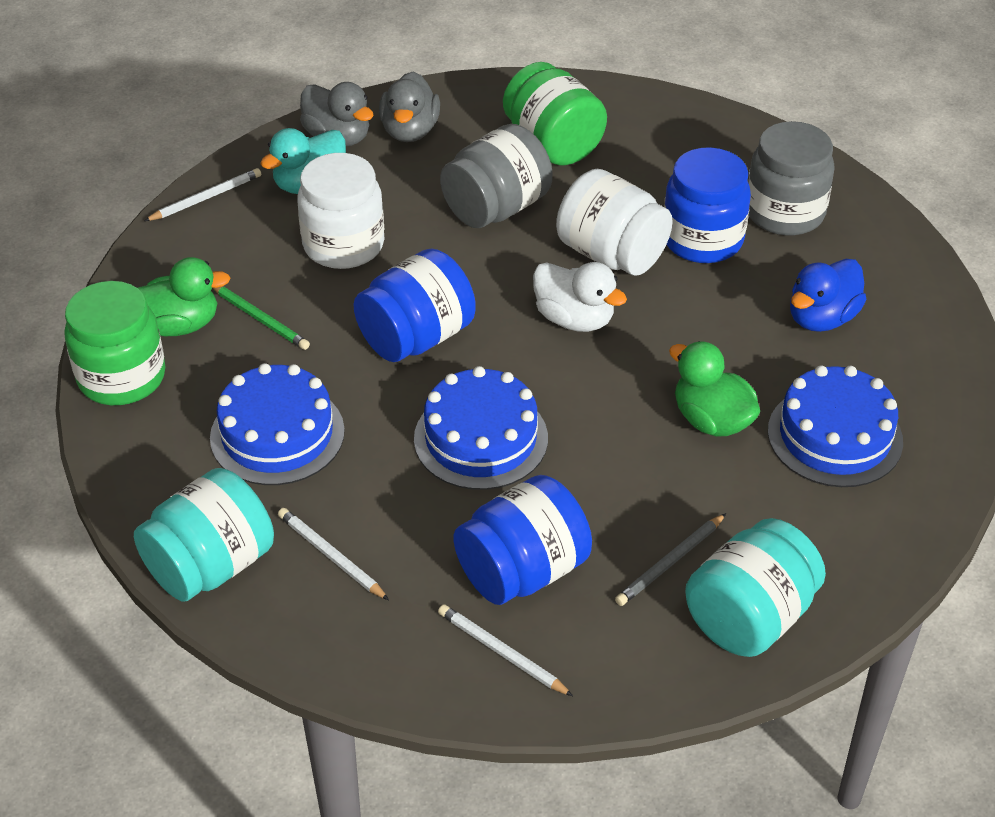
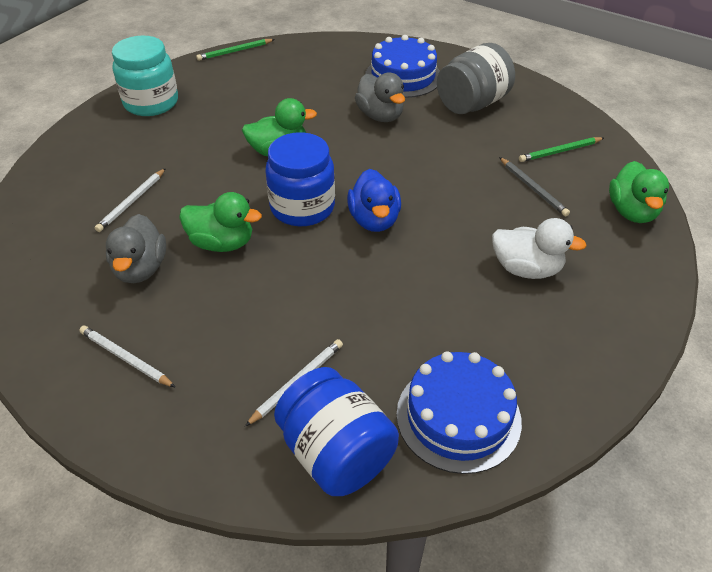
blue cake: 3 -> 2
blue jar: 3 -> 2
green duck: 2 -> 3
green jar: 2 -> 0
green pencil: 1 -> 2
grey jar: 2 -> 1
turquoise duck: 1 -> 0
turquoise jar: 2 -> 1
white jar: 2 -> 0

